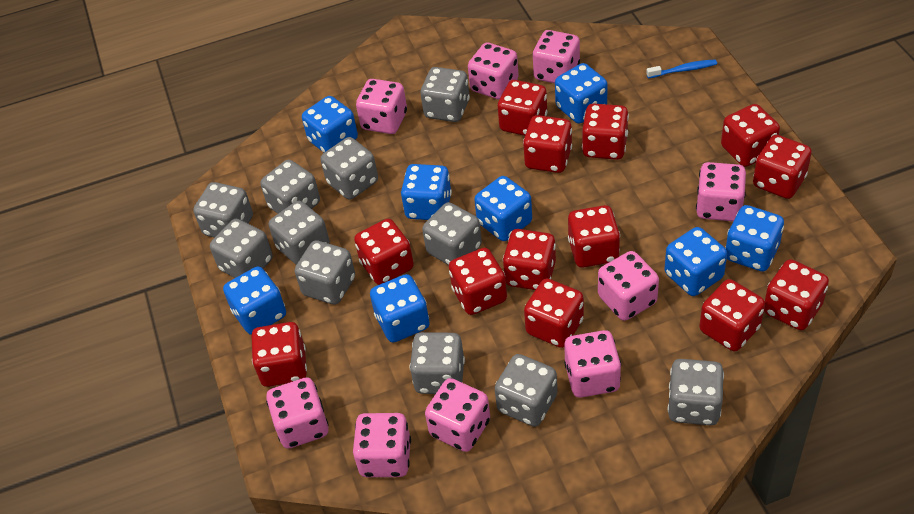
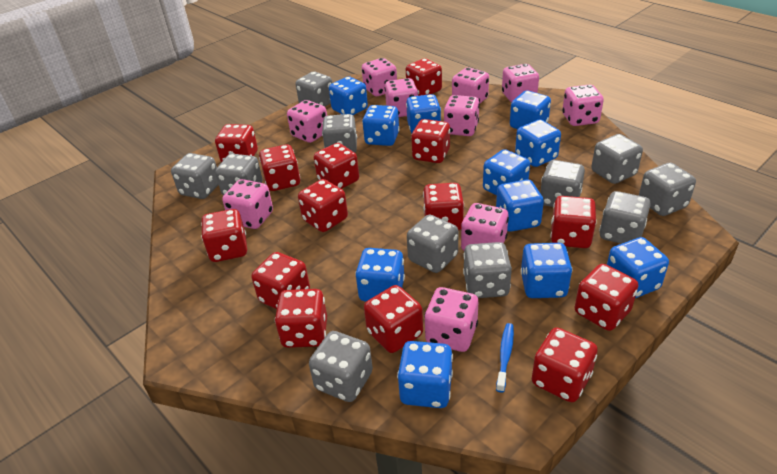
blue dice: 8 -> 11
pink dice: 9 -> 10
red dice: 13 -> 14

